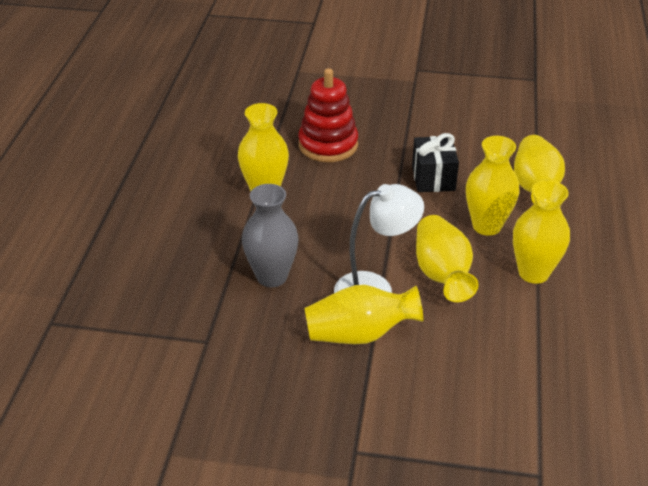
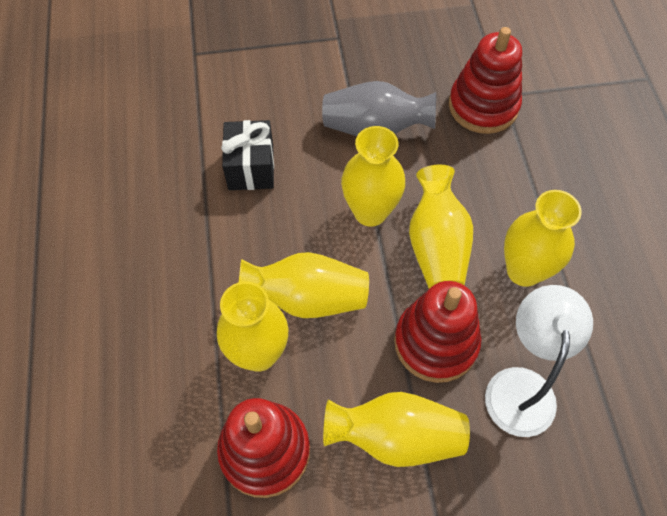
red stacking toy: 1 -> 3

